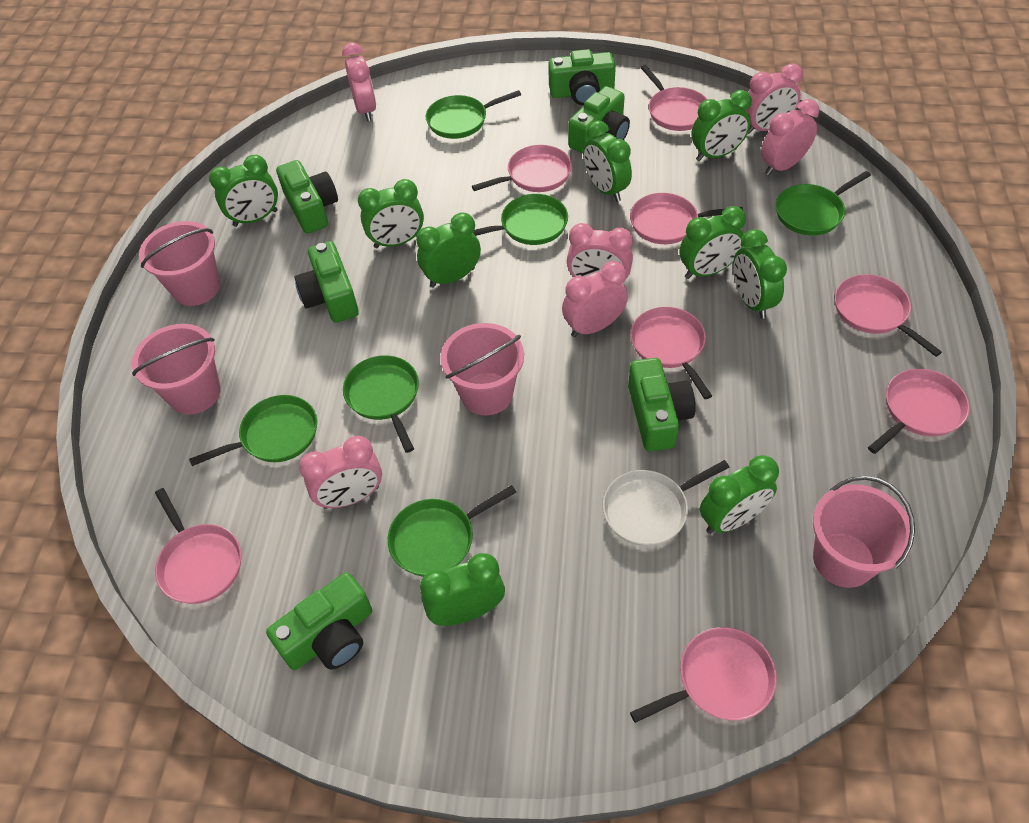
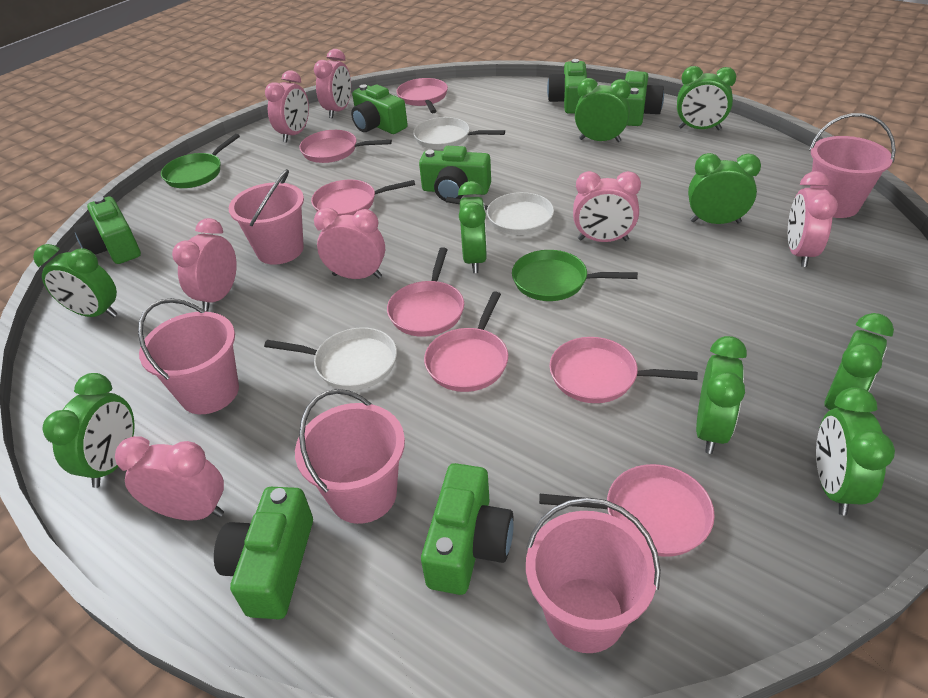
green camera: 6 -> 7
green pan: 6 -> 2
pink bucket: 4 -> 5
pink clock: 6 -> 7
pink pan: 8 -> 7
white pan: 1 -> 3

